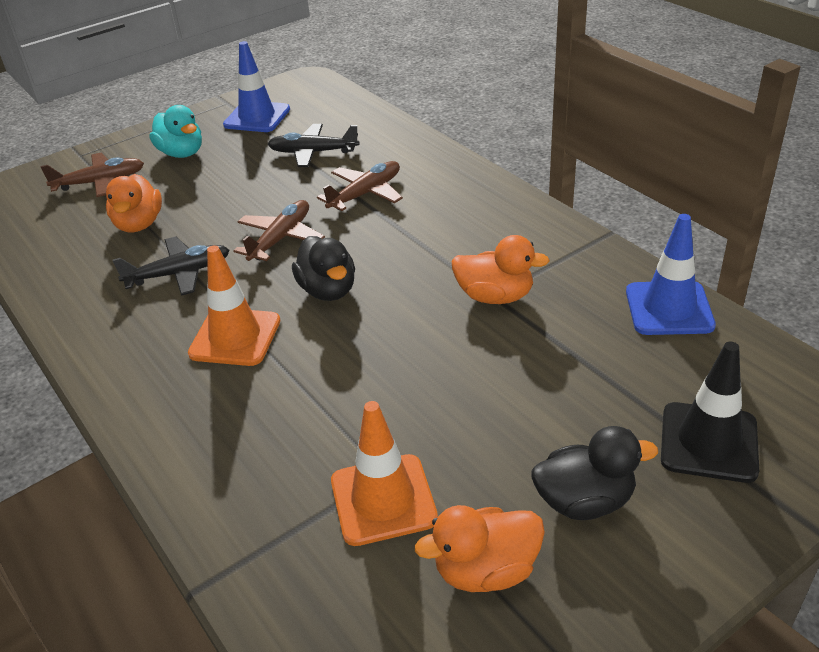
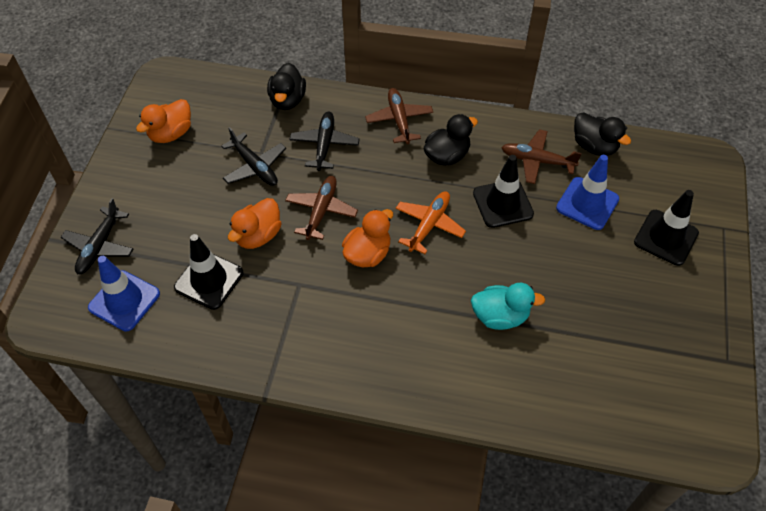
black duck: 2 -> 3
black plane: 2 -> 3
black traffic cone: 1 -> 3
orange plane: 0 -> 1
orange traffic cone: 2 -> 0

